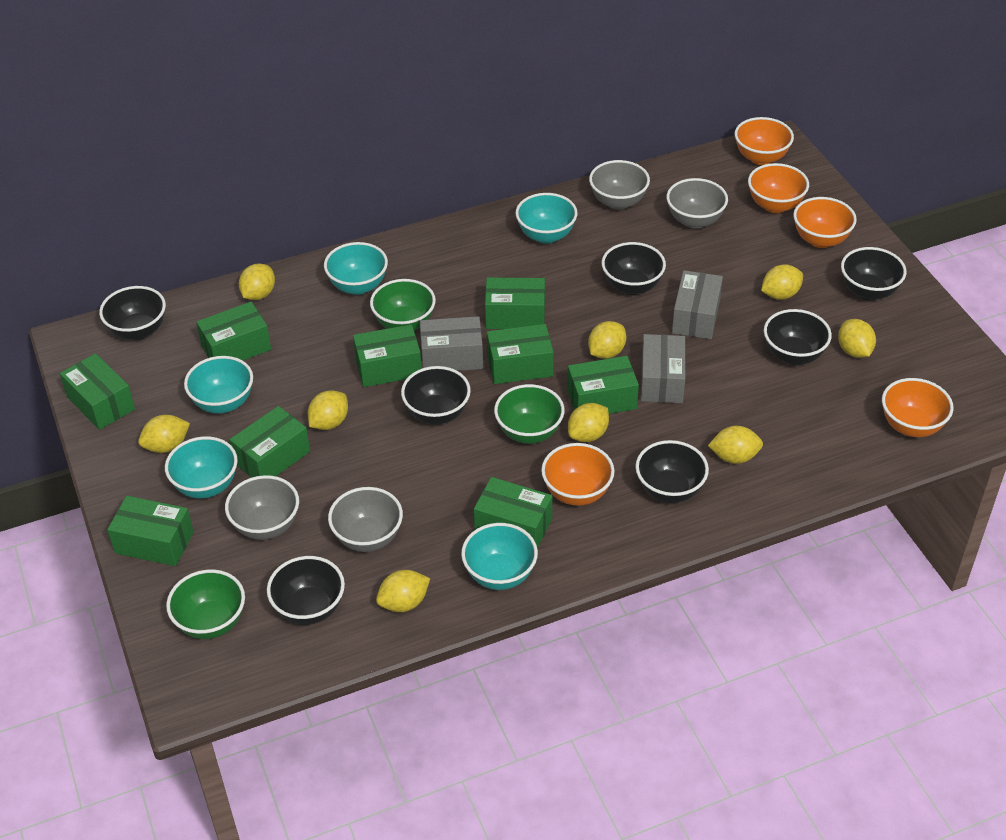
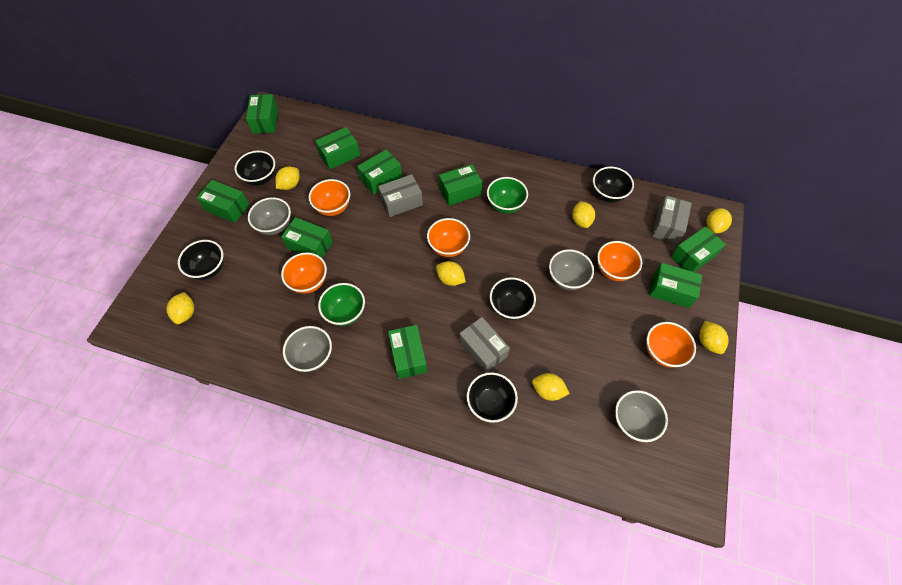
black bowl: 7 -> 5
green bowl: 3 -> 2
turquoise bowl: 5 -> 0
yellow lemon: 9 -> 7

